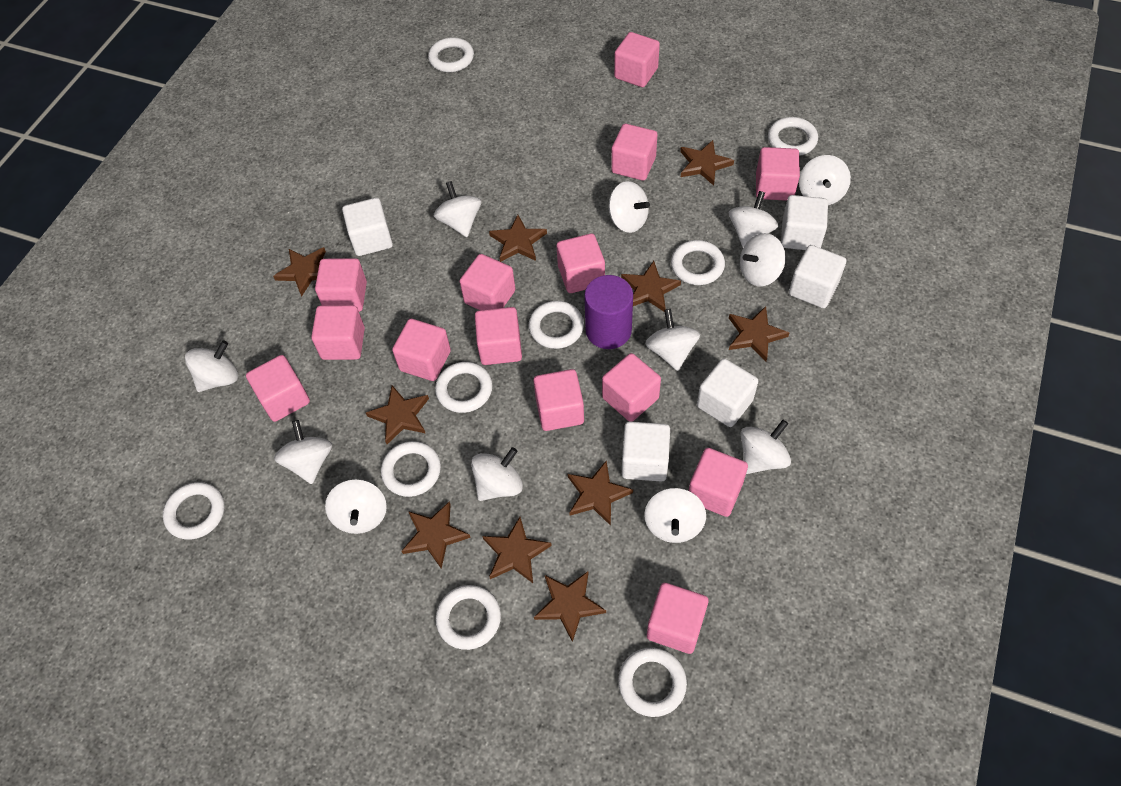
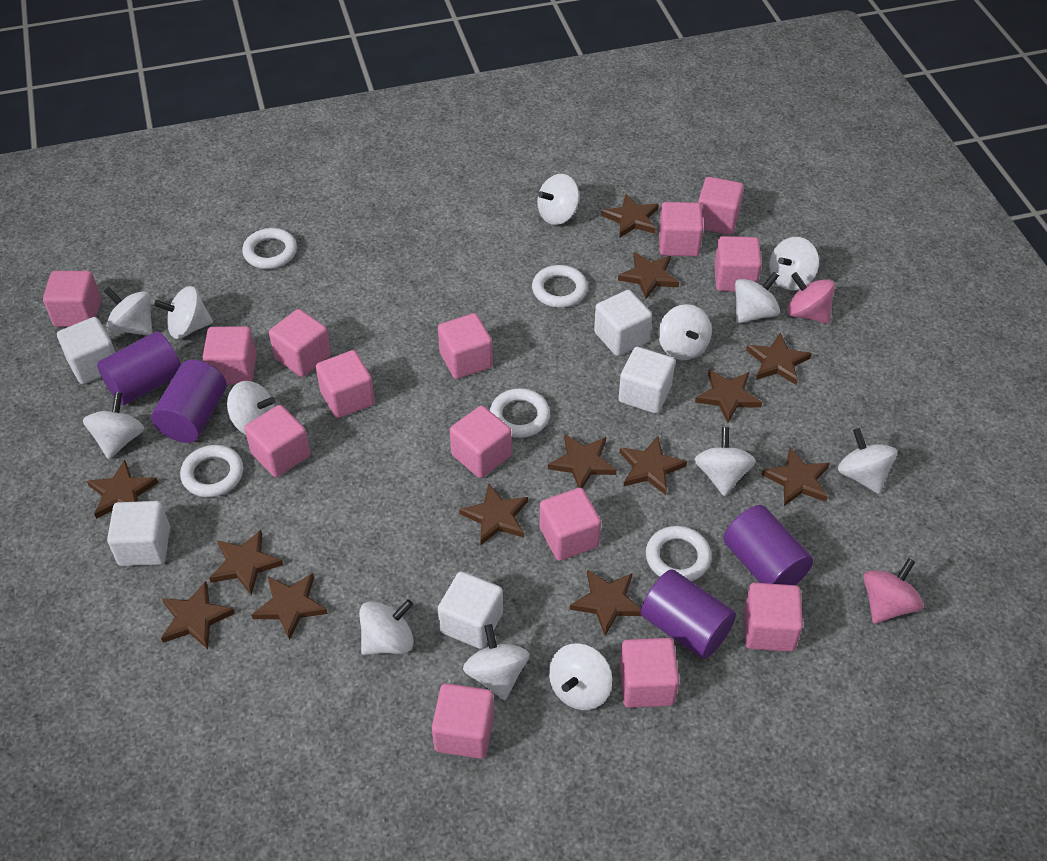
brown star: 10 -> 13
pink spinning top: 0 -> 2
purple cylinder: 1 -> 4
white ring: 9 -> 5
white spinning top: 12 -> 13

